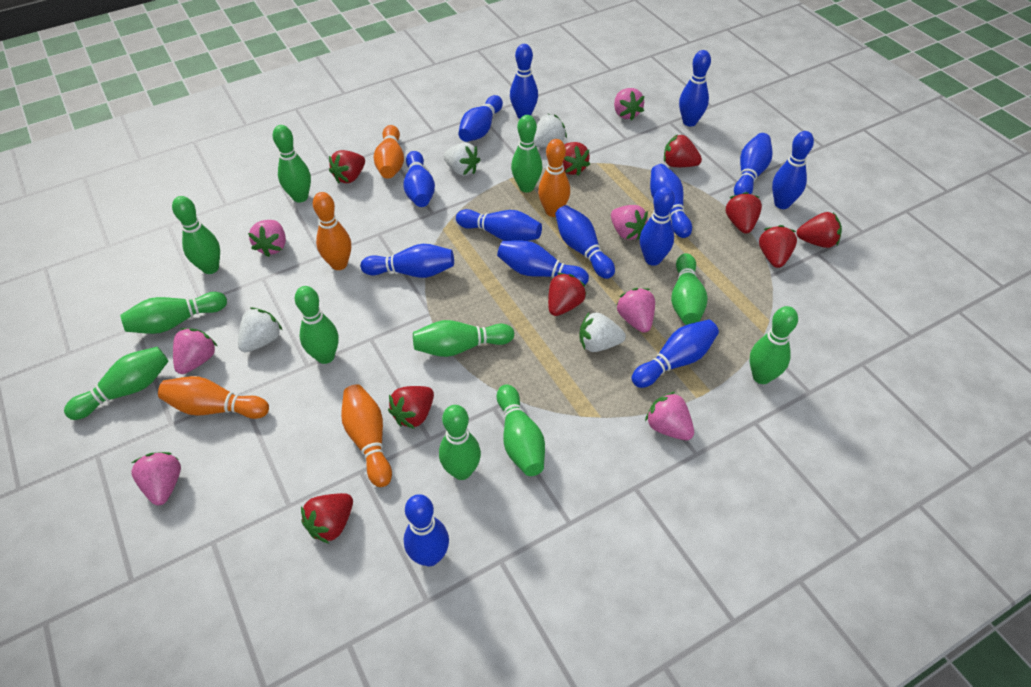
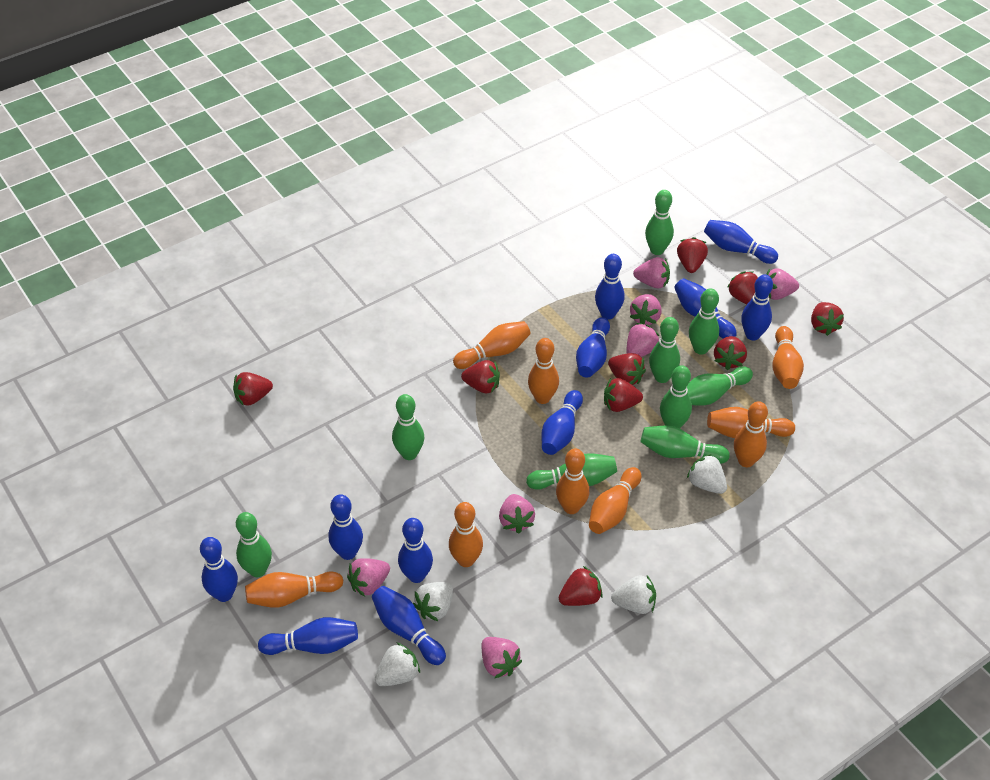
blue bowling pin: 14 -> 11
green bowling pin: 11 -> 9
orange bowling pin: 5 -> 9

